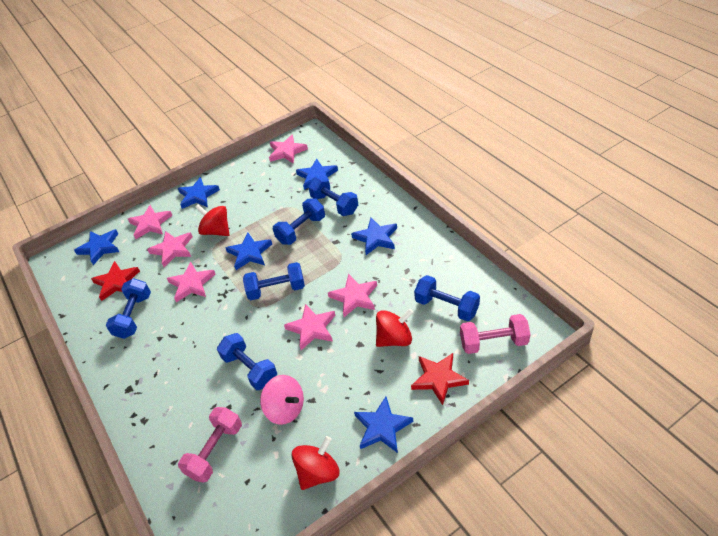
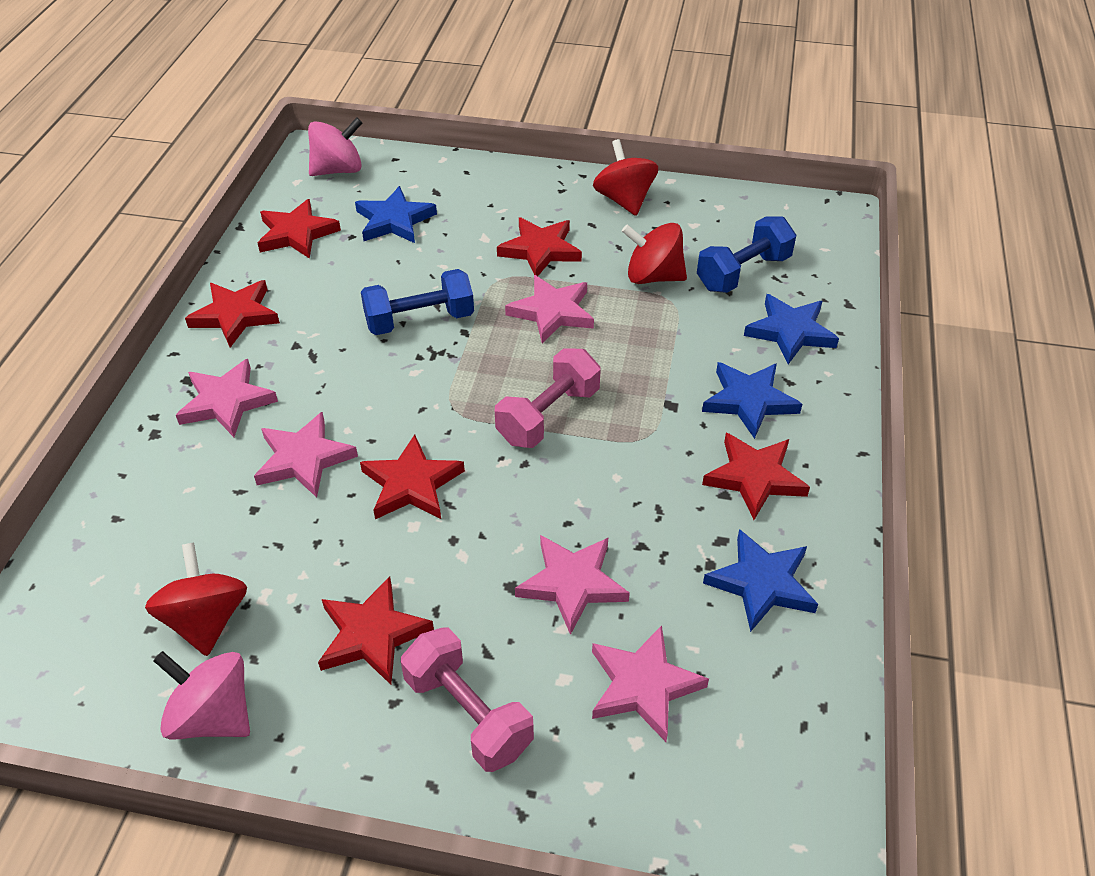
blue dumbbell: 6 -> 2
blue star: 6 -> 4
pink spinning top: 1 -> 2
pink star: 6 -> 5
red star: 2 -> 6

